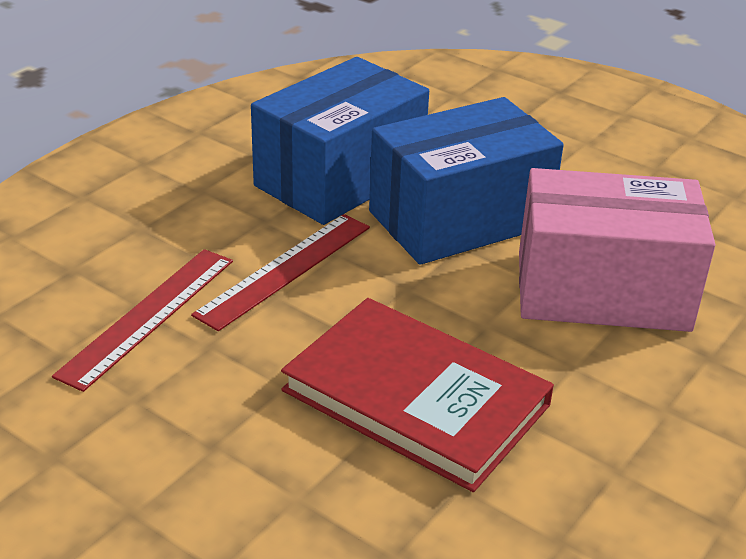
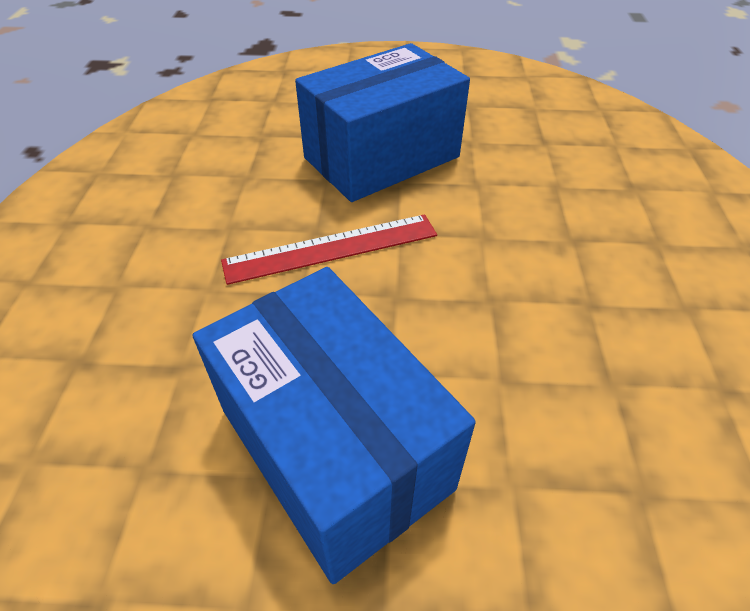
pink box: 1 -> 0
red book: 1 -> 0
red ruler: 2 -> 1

